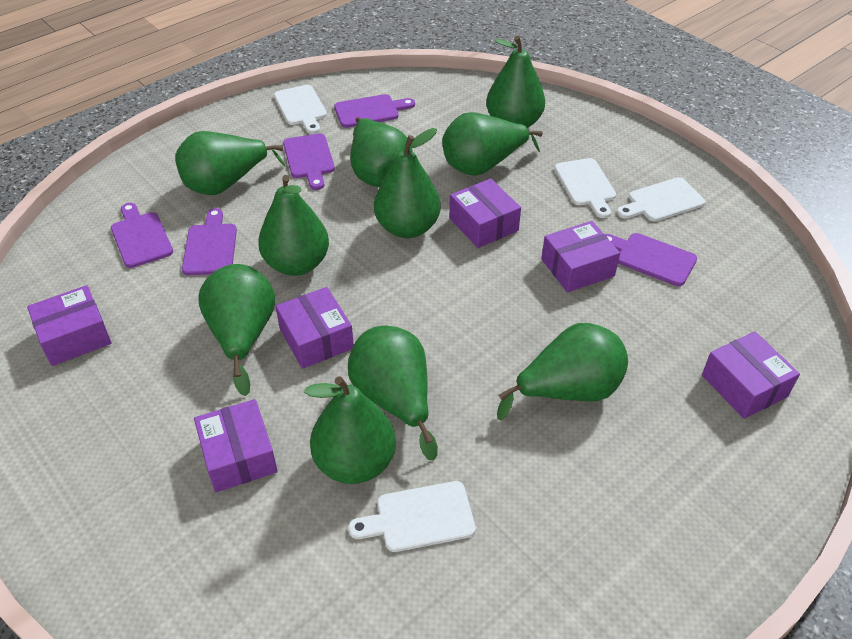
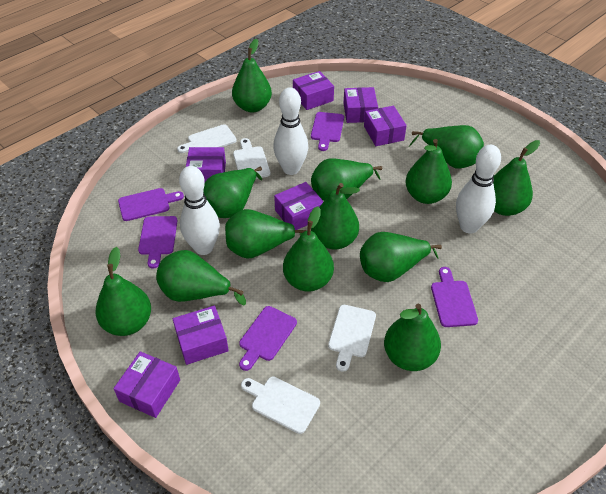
green pear: 10 -> 13
purple box: 6 -> 7
white bowling pin: 0 -> 3

